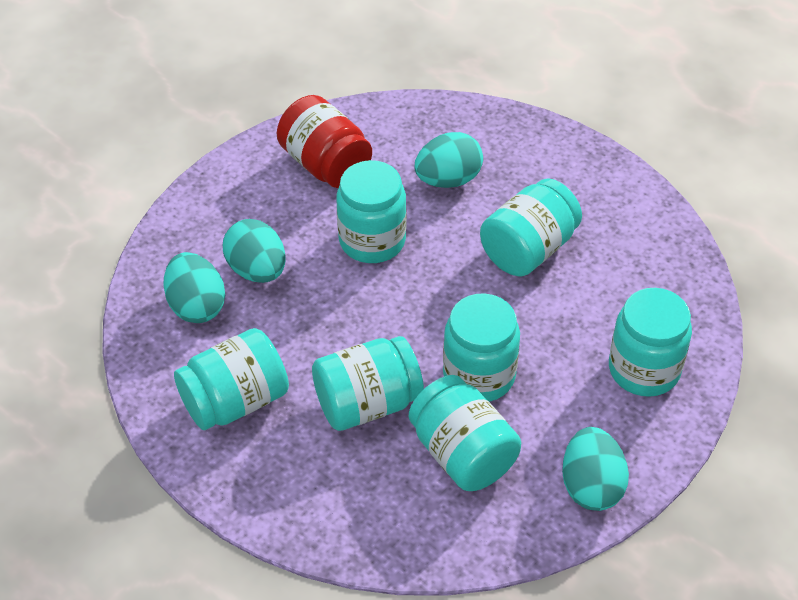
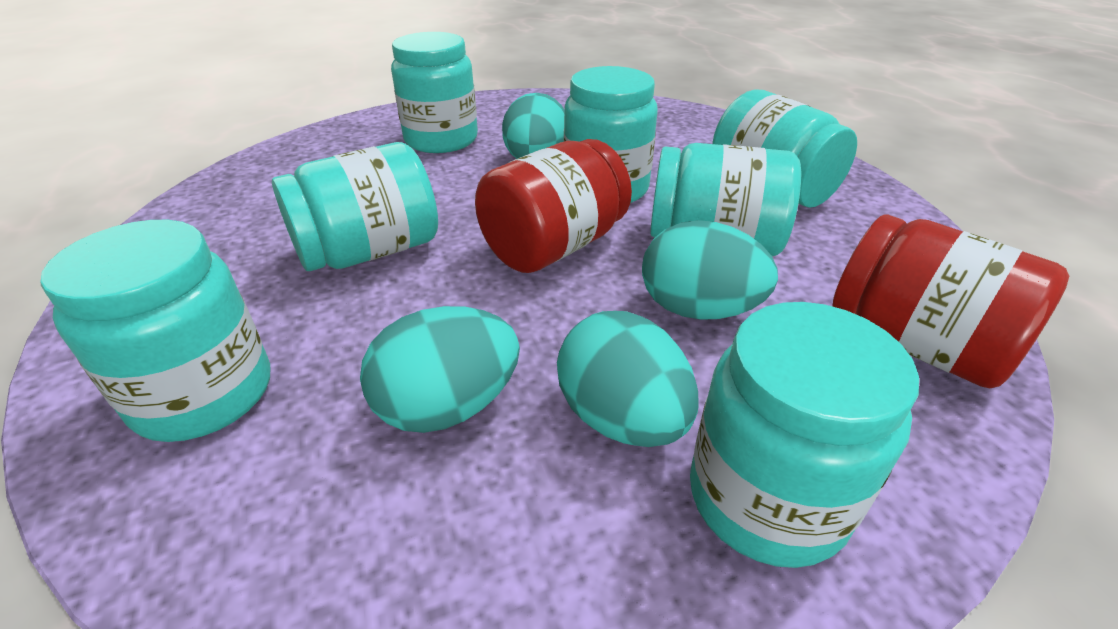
red jar: 1 -> 2

